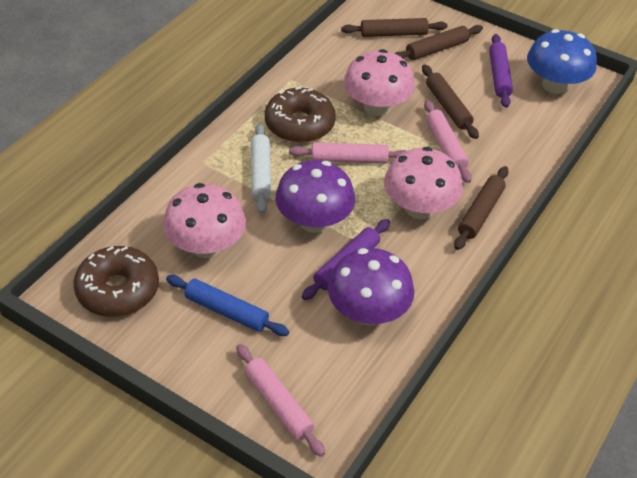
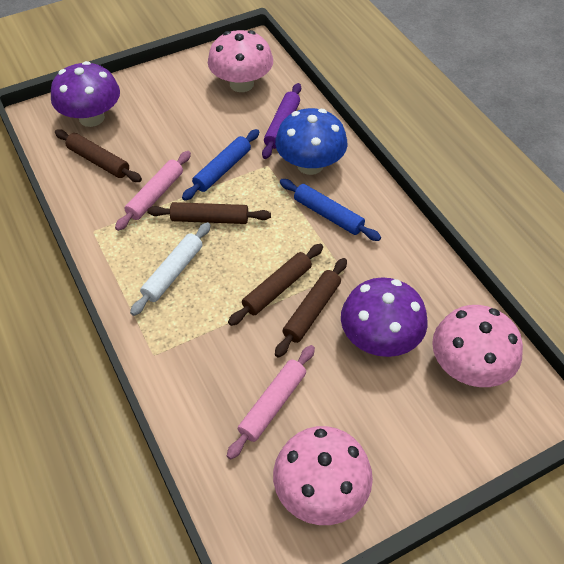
blue rolling pin: 1 -> 2
brown donut: 2 -> 0
pink rolling pin: 3 -> 2
purple rolling pin: 2 -> 1

